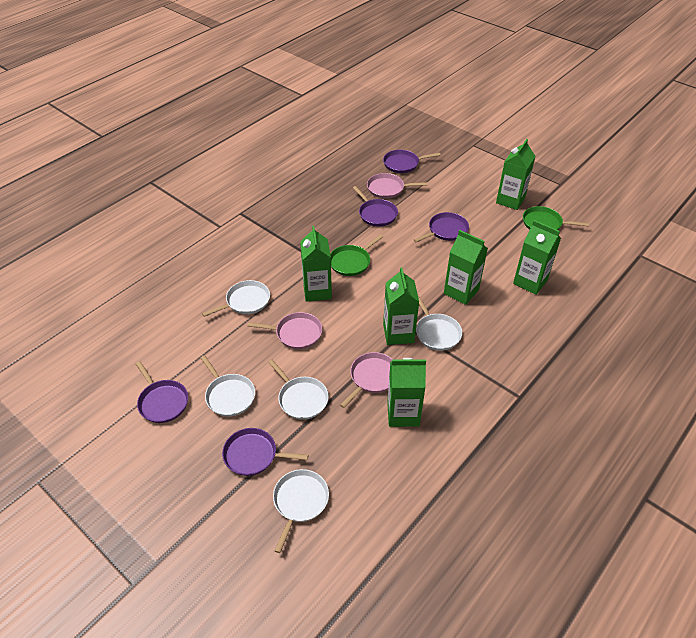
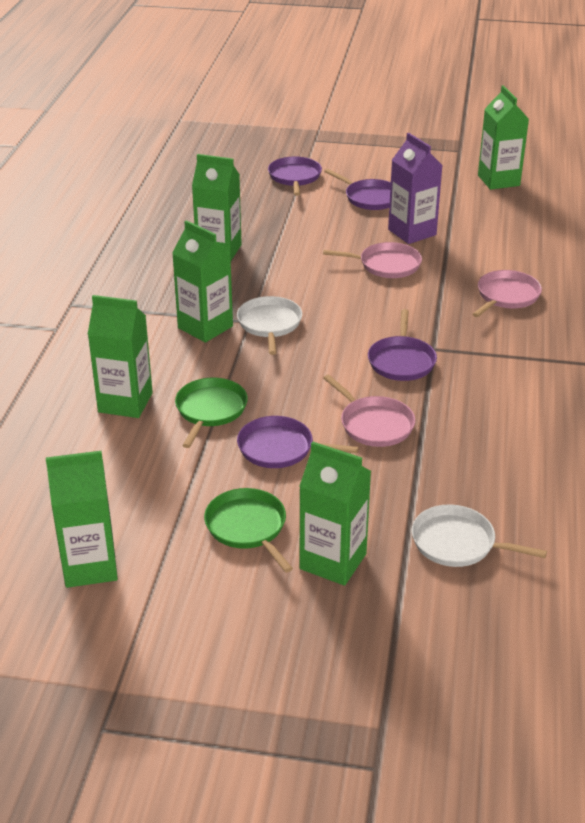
purple carton: 0 -> 1
purple pan: 5 -> 4
white pan: 5 -> 2

